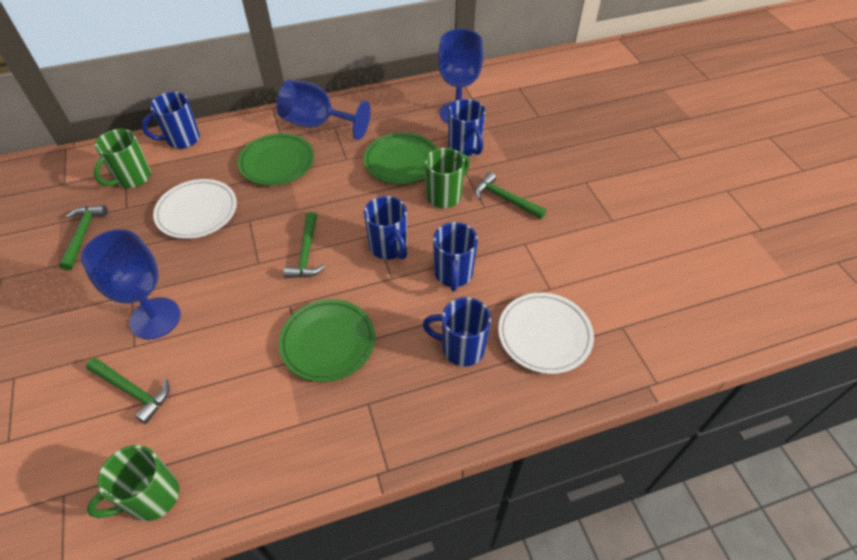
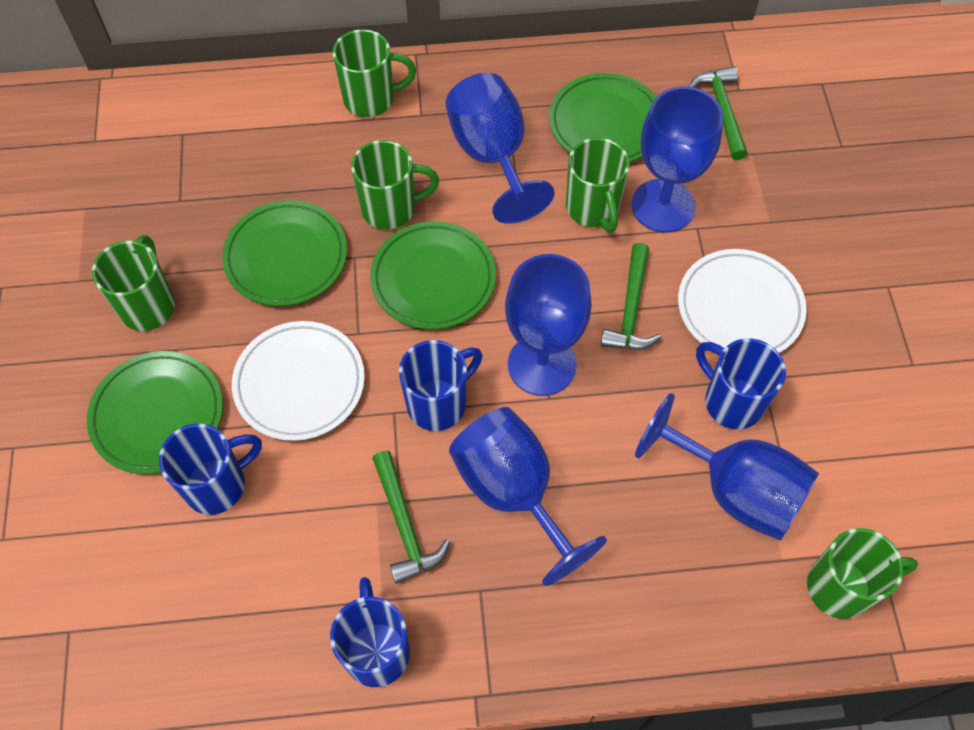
blue goblet: 3 -> 5
blue mug: 5 -> 4
green hammer: 4 -> 3
green mug: 3 -> 5
green plate: 3 -> 4

